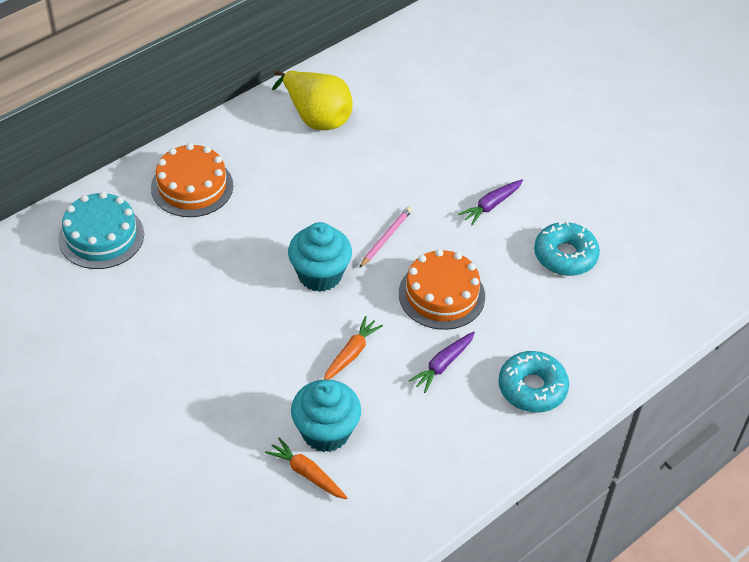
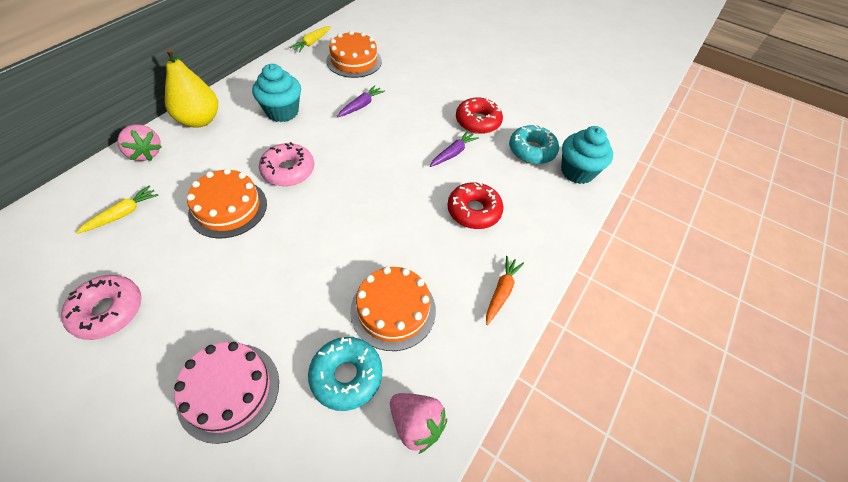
orange cake: 2 -> 3
orange carrot: 2 -> 1
pink cake: 0 -> 1
pink donut: 0 -> 2
pink pencil: 1 -> 0
pink strawberry: 0 -> 2
red donut: 0 -> 2
turquoise cake: 1 -> 0
yellow carrot: 0 -> 2

